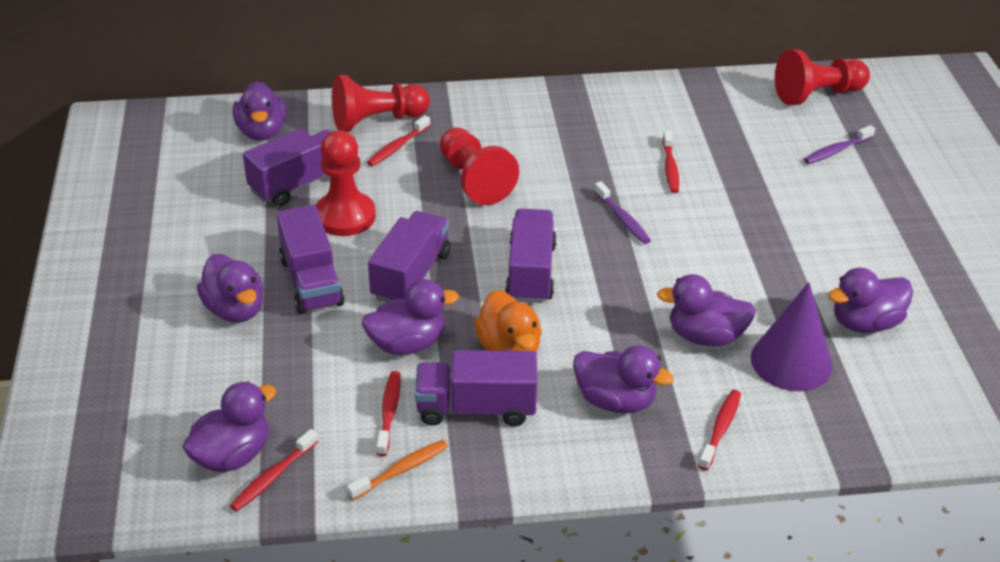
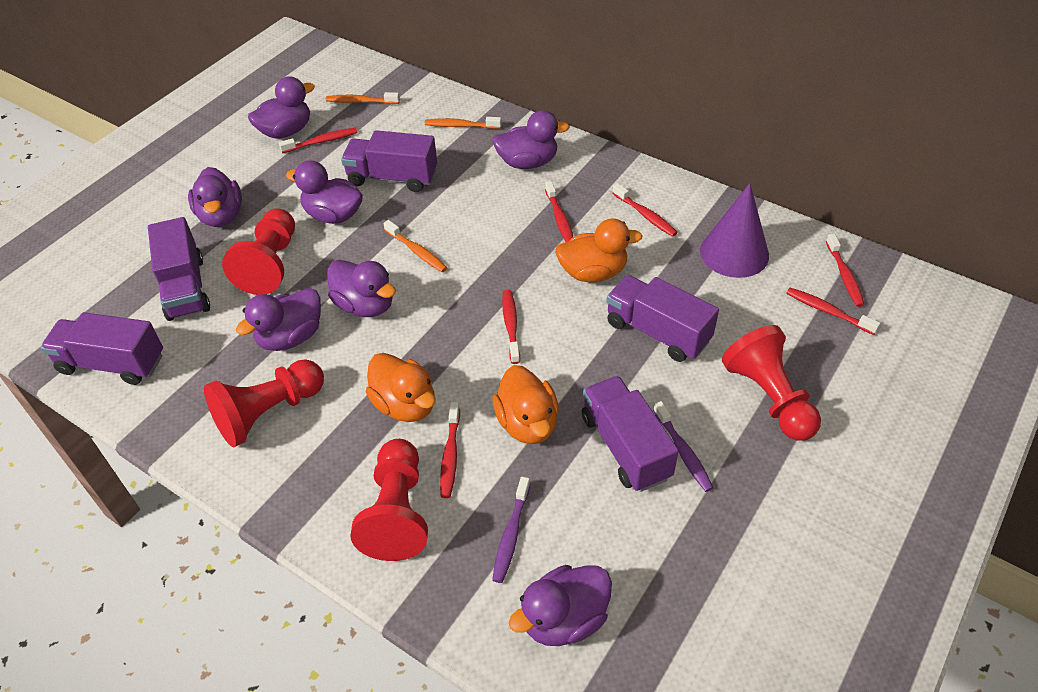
orange duck: 1 -> 3
orange toothbrush: 1 -> 3
red toothbrush: 5 -> 7

